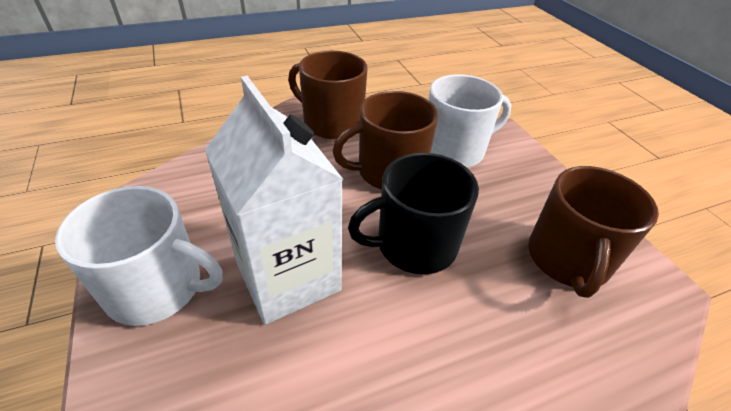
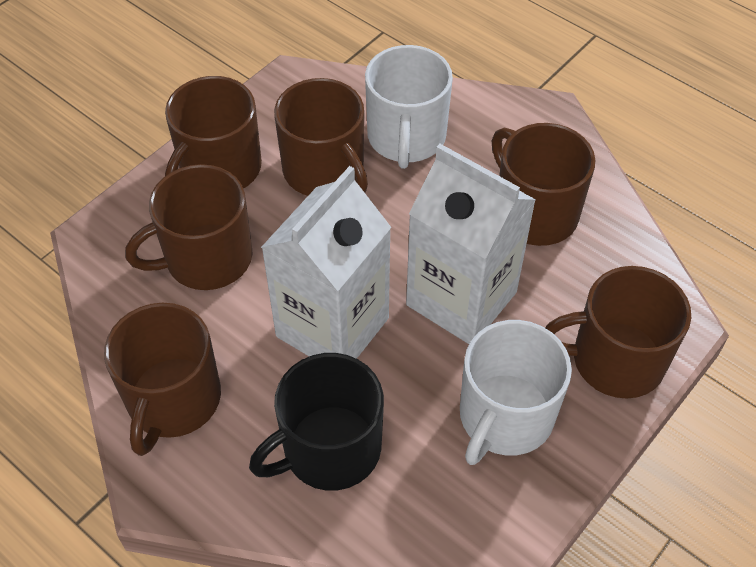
brown mug: 3 -> 6
white carton: 1 -> 2

